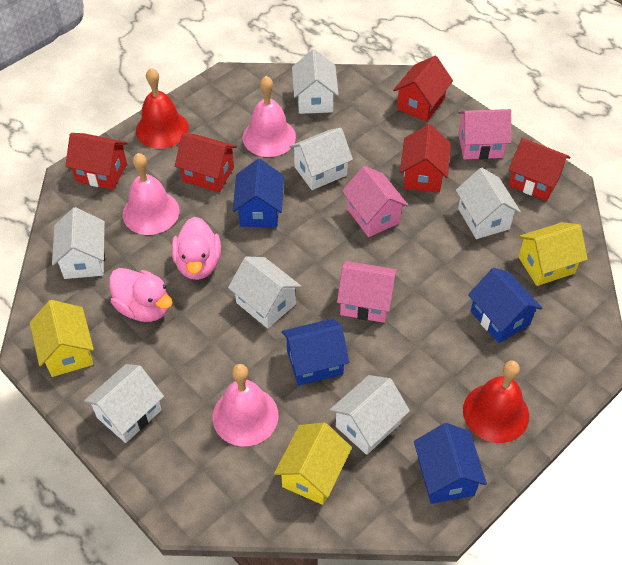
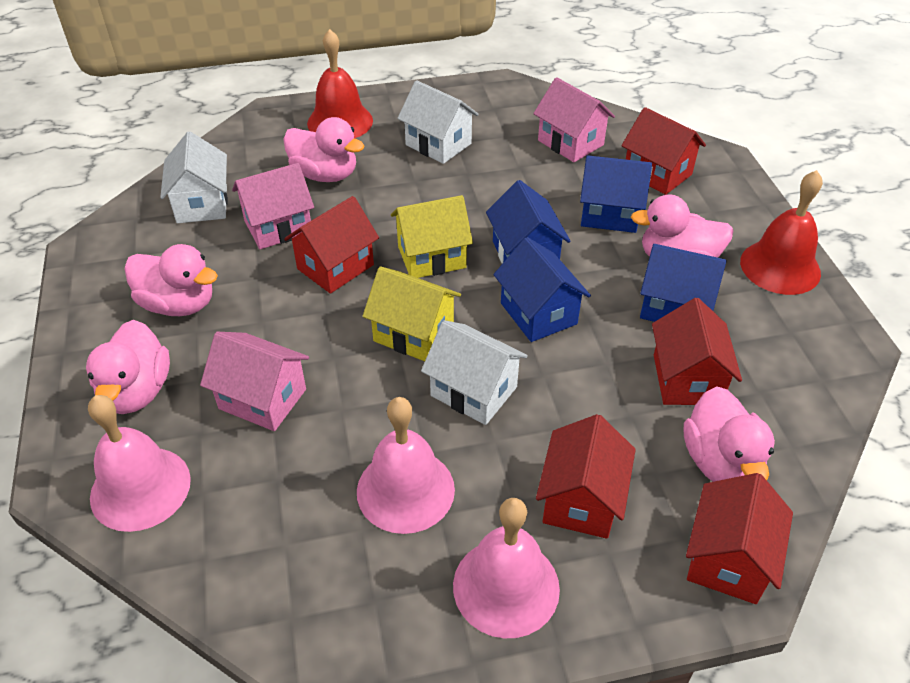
pink duck: 2 -> 5
white house: 7 -> 3
yellow house: 3 -> 2

